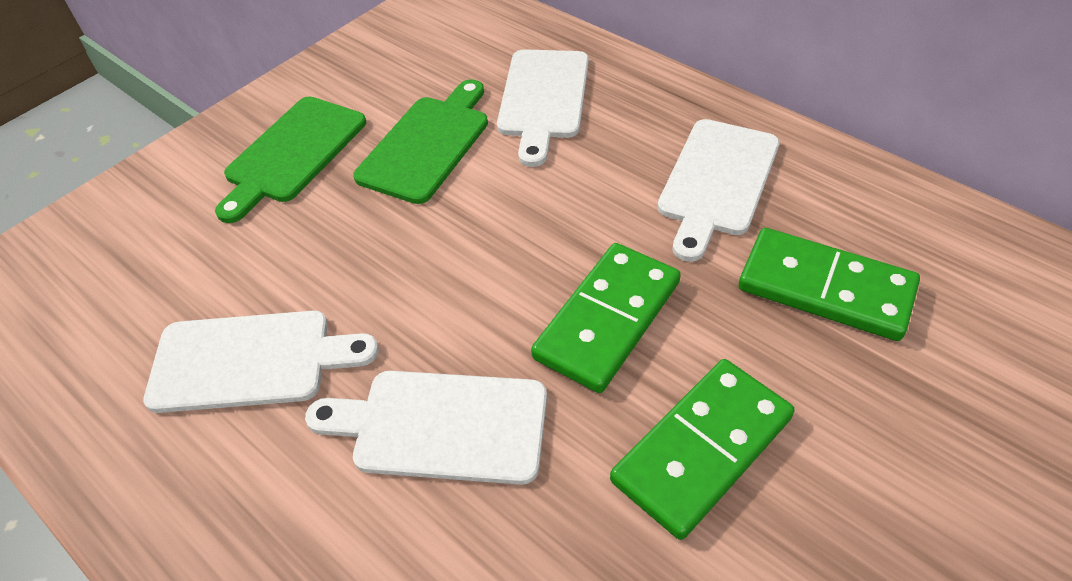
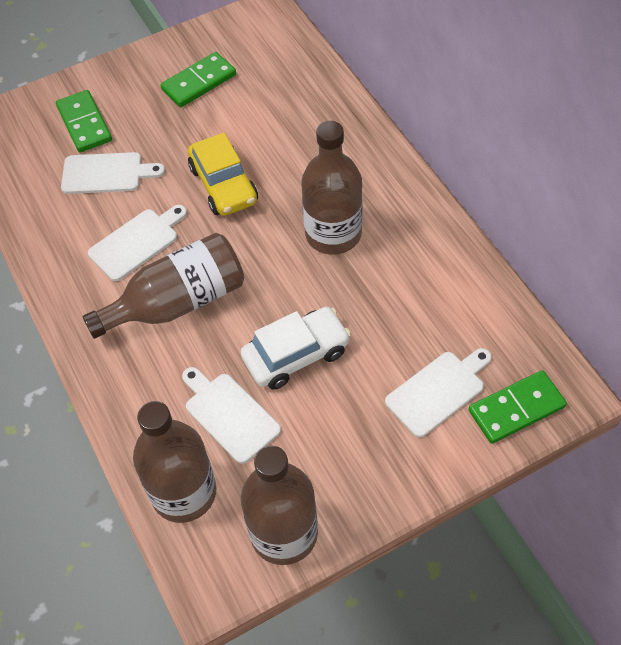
brown bottle: 0 -> 4
green cutting board: 2 -> 0
white car: 0 -> 1
yellow car: 0 -> 1

